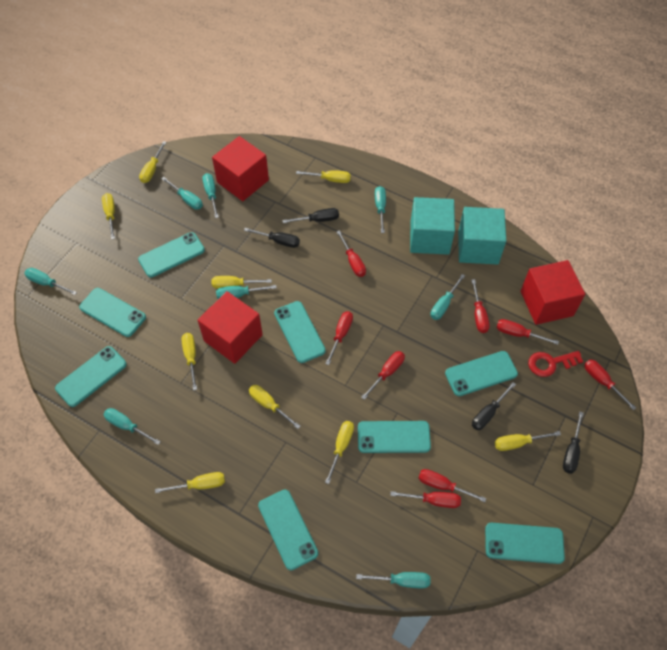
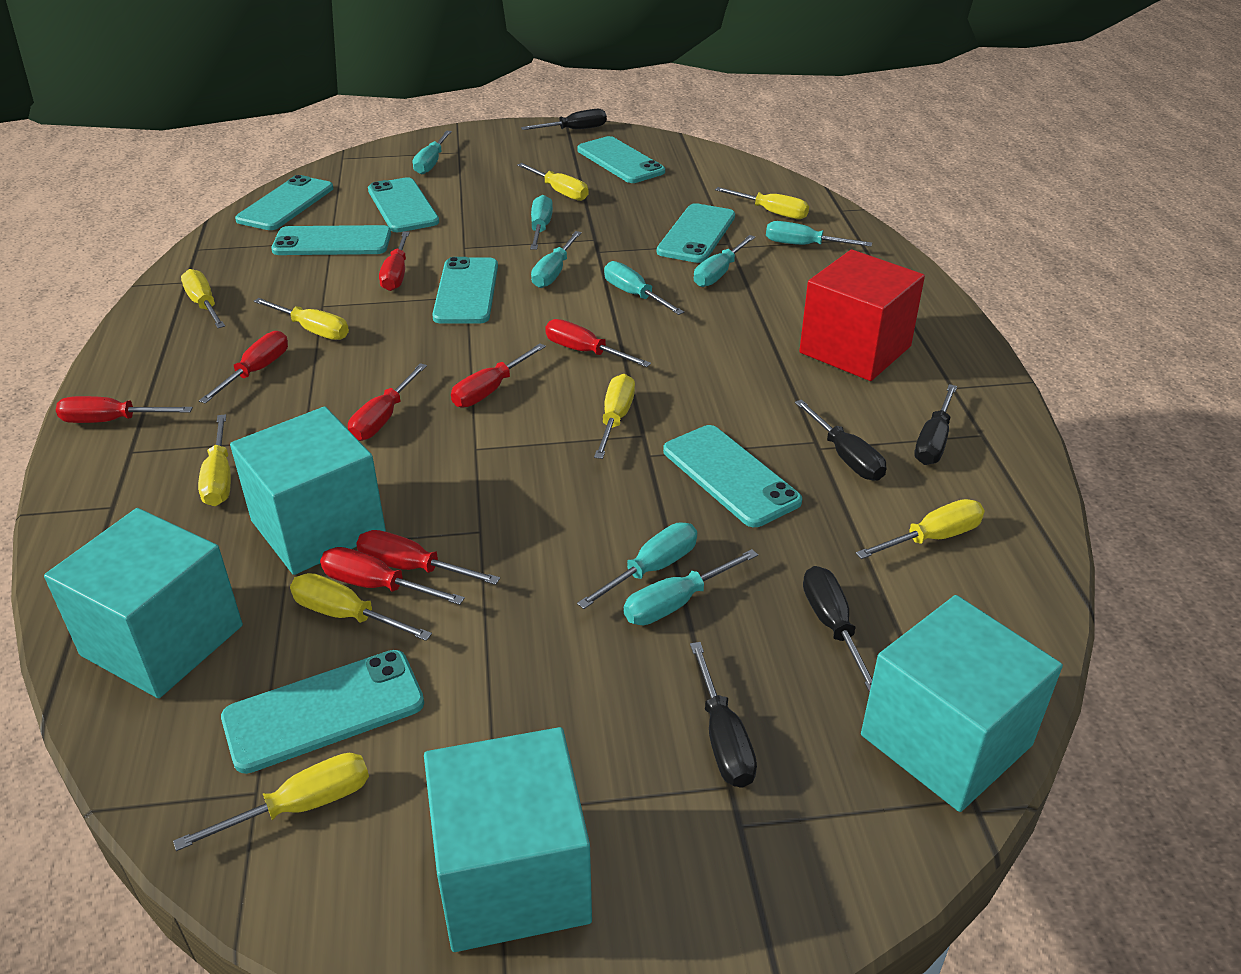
black screwdriver: 4 -> 5
red cube: 3 -> 1
red key: 1 -> 0
turquoise cube: 2 -> 4

